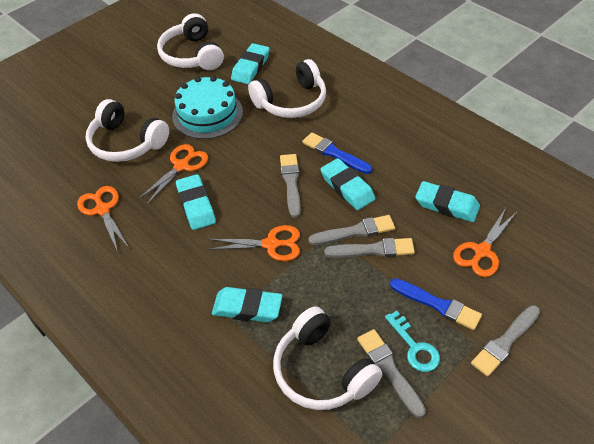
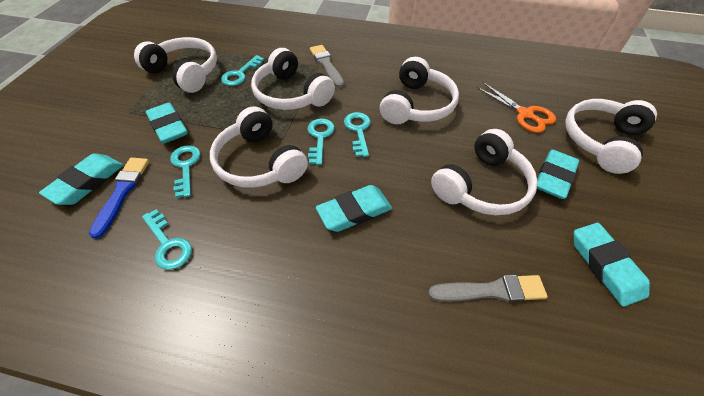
blue brush: 2 -> 1
grey brush: 5 -> 2
orange scissors: 4 -> 1
turquoise cake: 1 -> 0
turquoise key: 1 -> 5
white headphones: 4 -> 6

